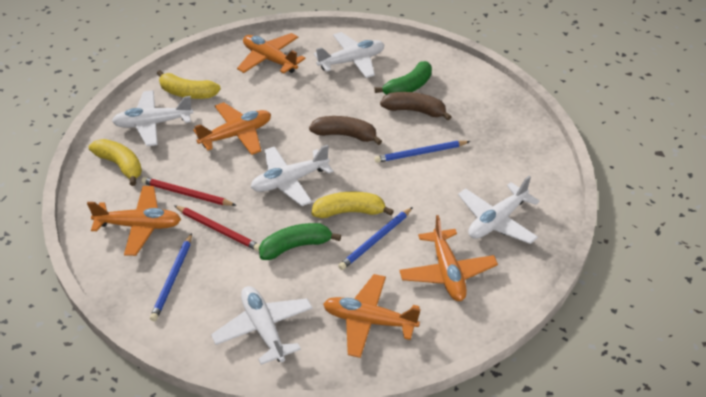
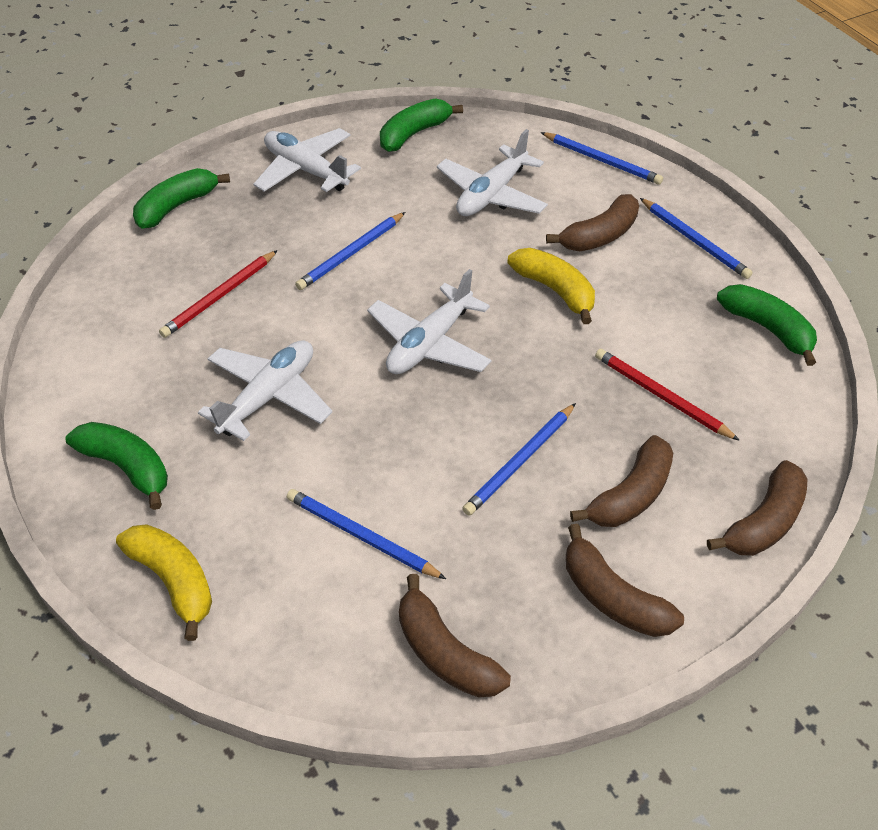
blue pencil: 3 -> 5
brown banana: 2 -> 5
green banana: 2 -> 4
orange plane: 5 -> 0
white plane: 5 -> 4
yellow banana: 3 -> 2

